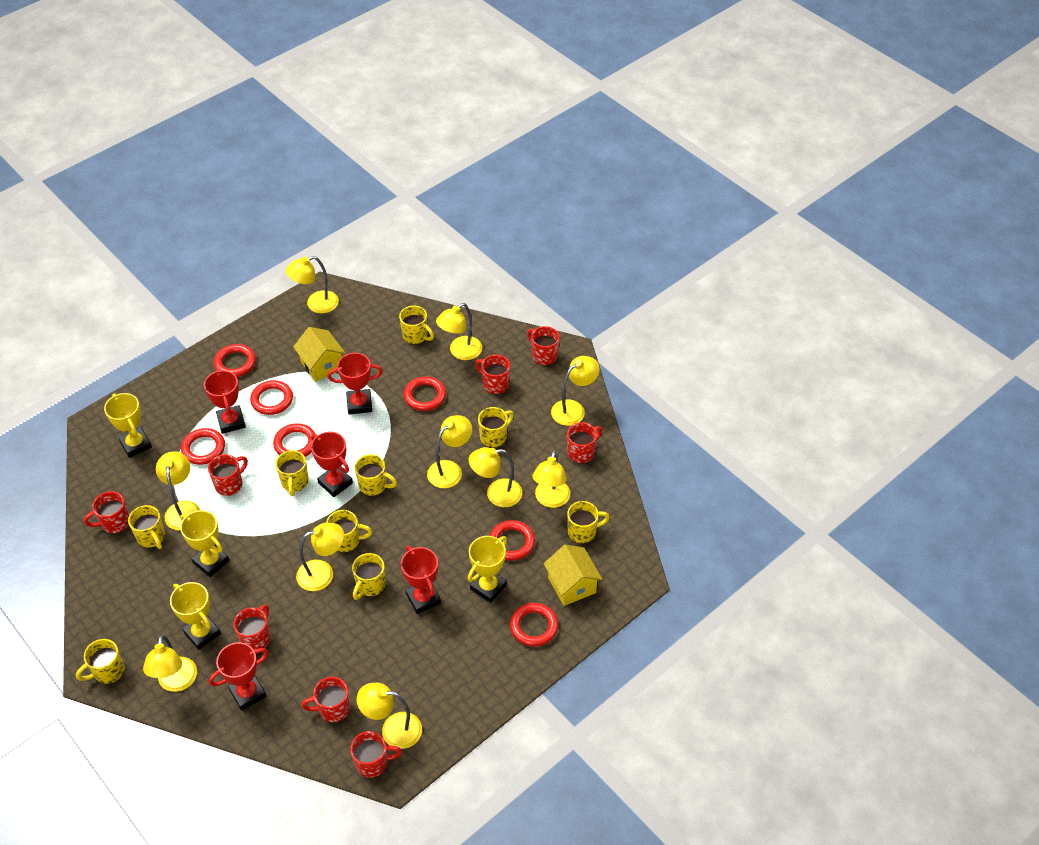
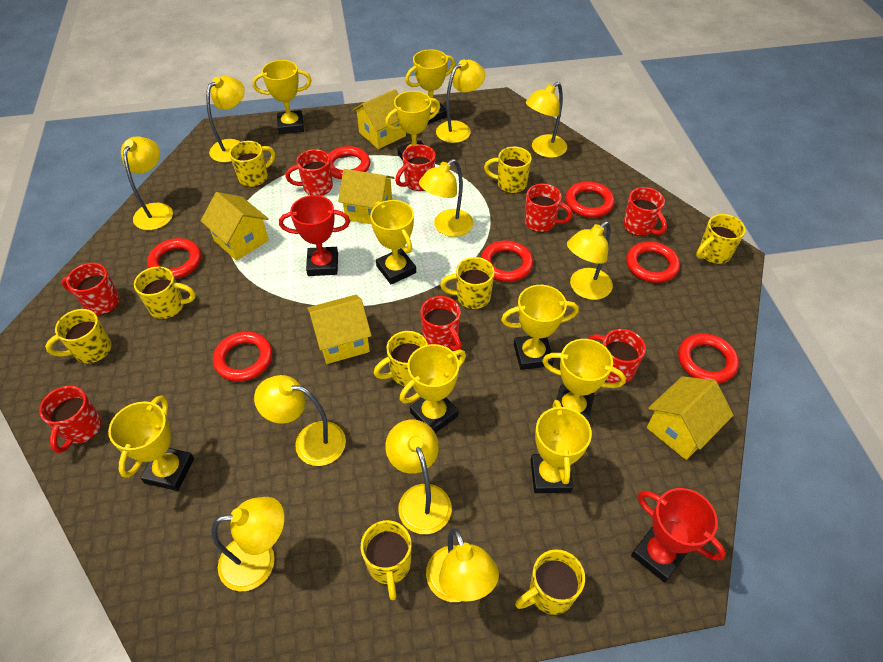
red trophy: 5 -> 2
yellow house: 2 -> 5
yellow trophy: 4 -> 9

